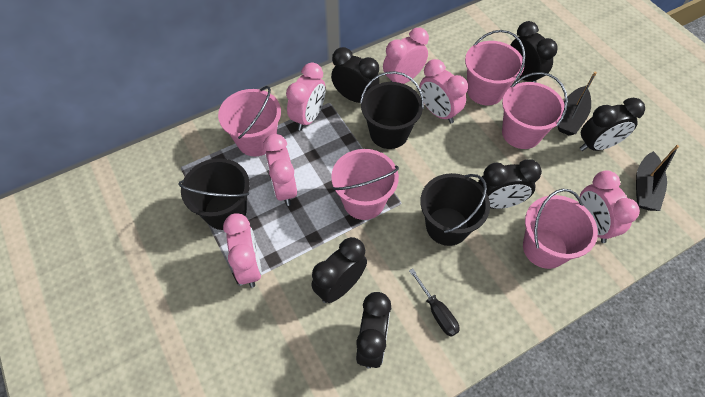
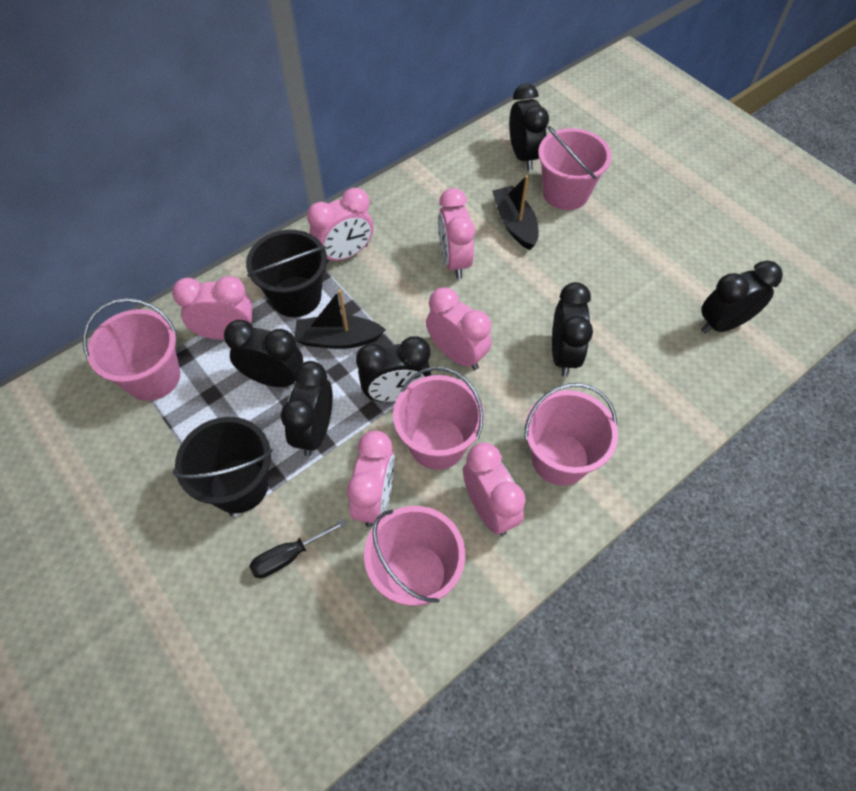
black bucket: 3 -> 2

